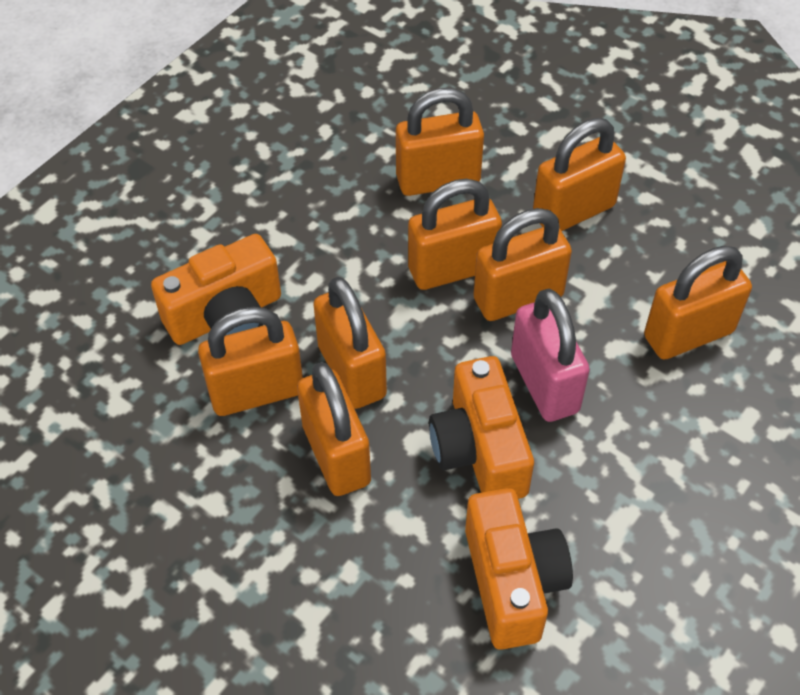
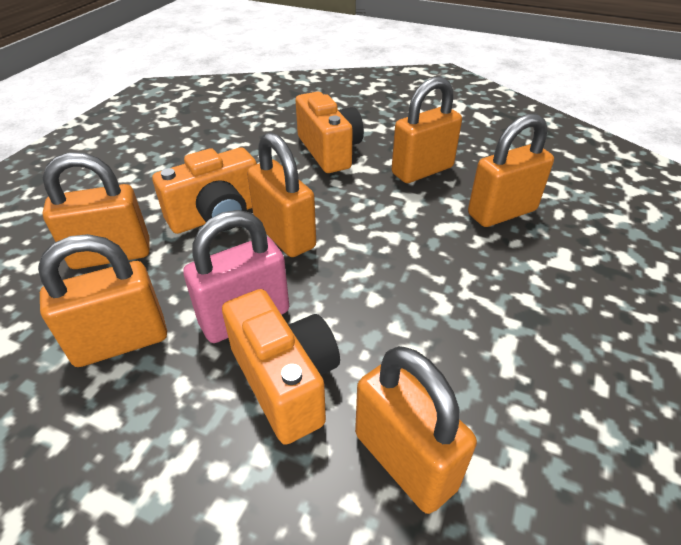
orange padlock: 8 -> 6

